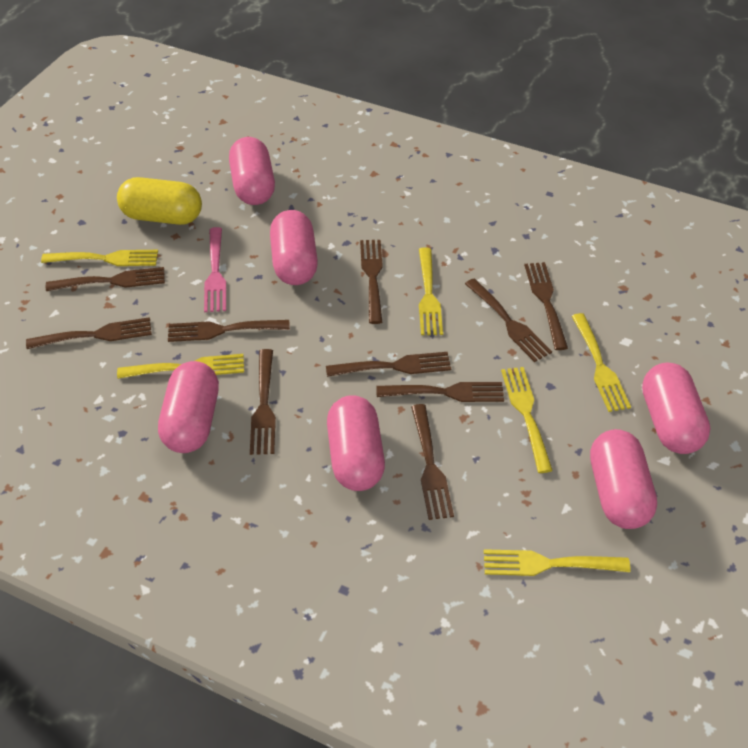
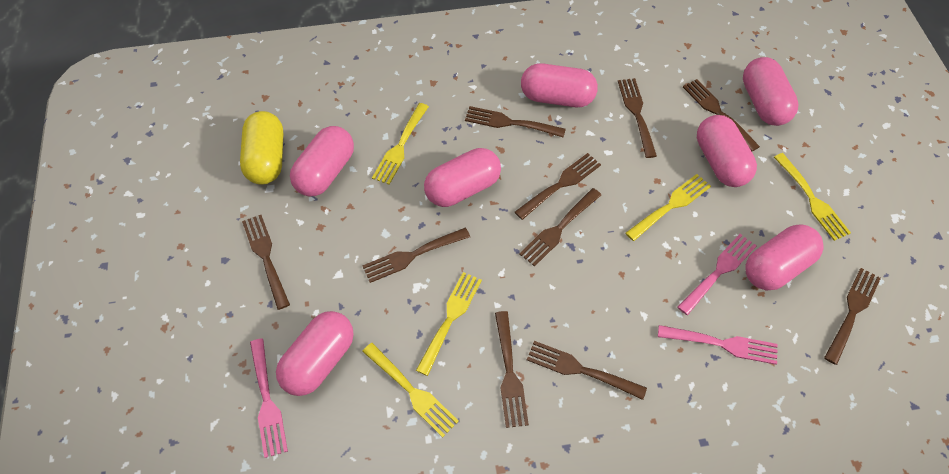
pink capsule: 6 -> 7
pink fork: 1 -> 3
yellow fork: 6 -> 5

